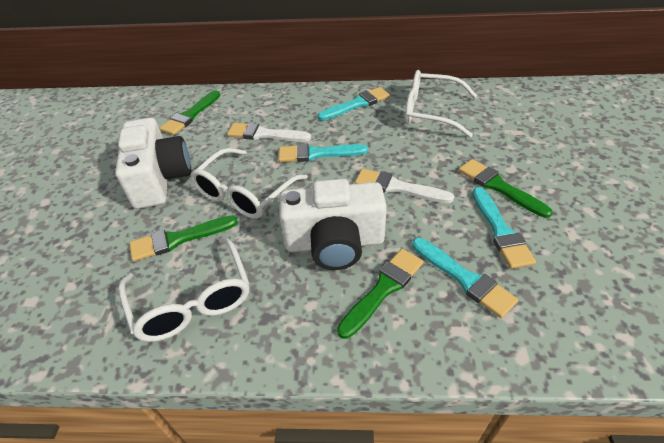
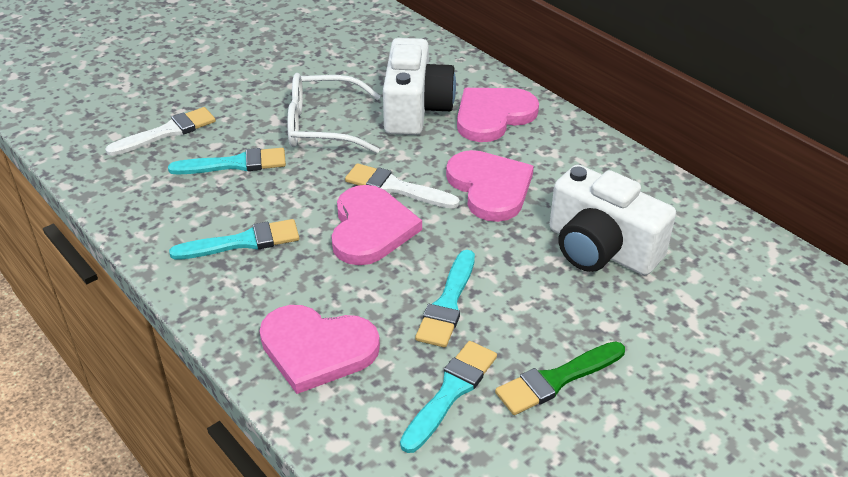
green brush: 4 -> 1
pink heart: 0 -> 4
white glasses: 3 -> 1

